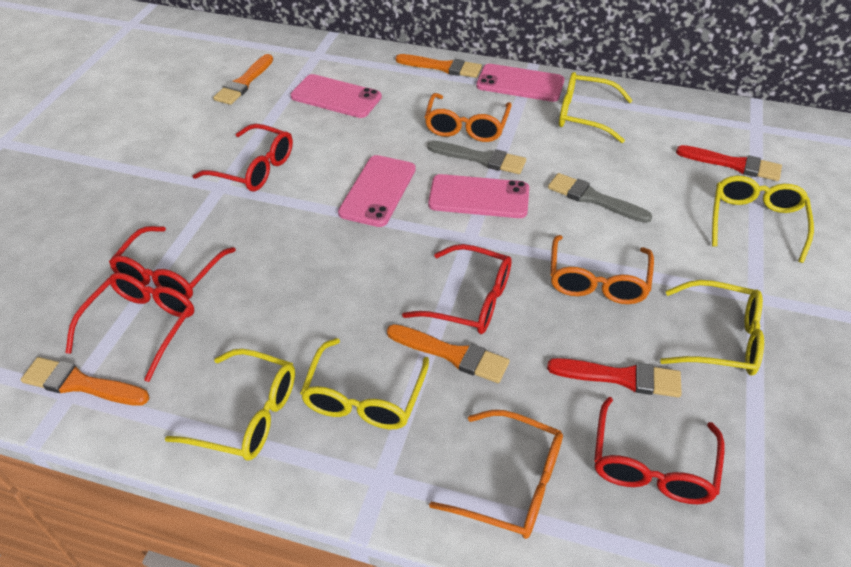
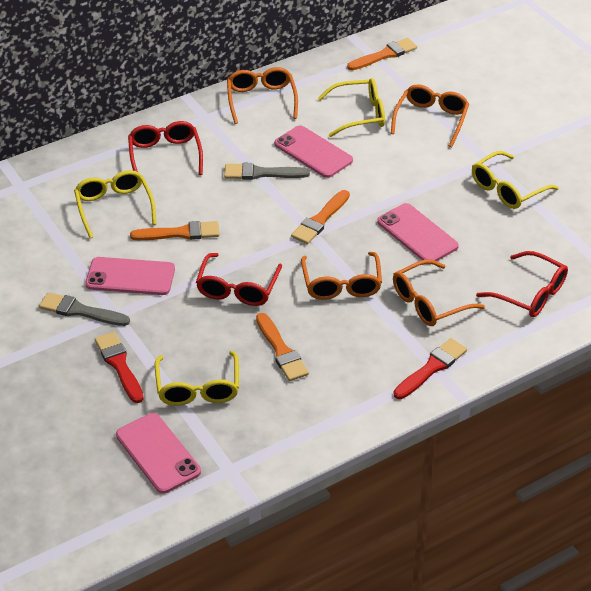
orange glasses: 3 -> 4
red glasses: 5 -> 3
yellow glasses: 5 -> 4

